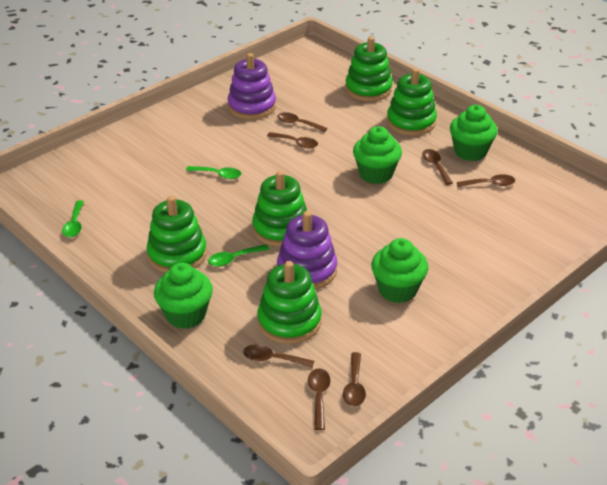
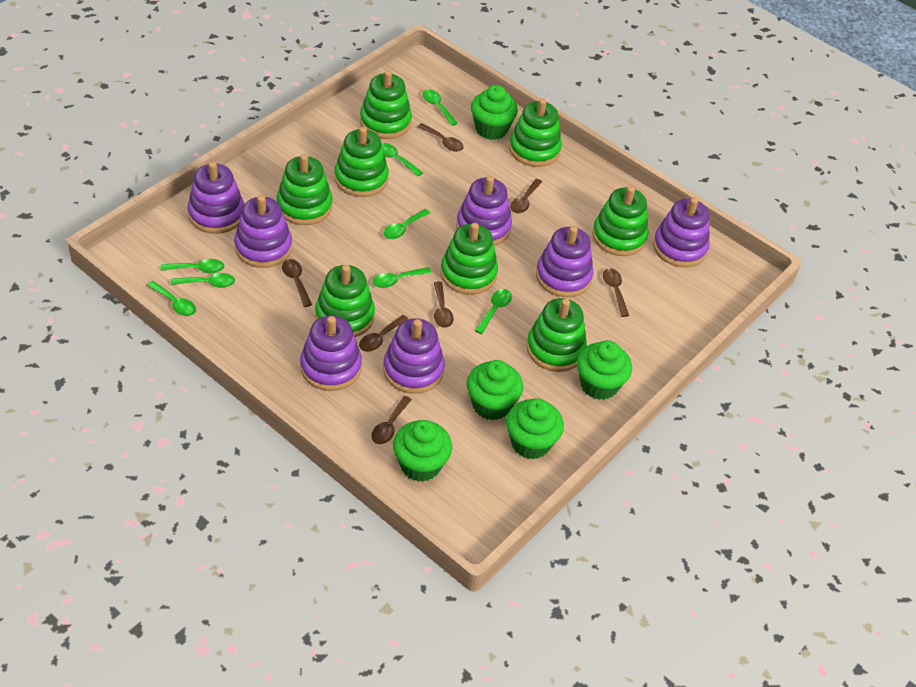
green cupcake: 4 -> 5
green spoon: 3 -> 8
green stacking toy: 5 -> 8
purple stacking toy: 2 -> 7

